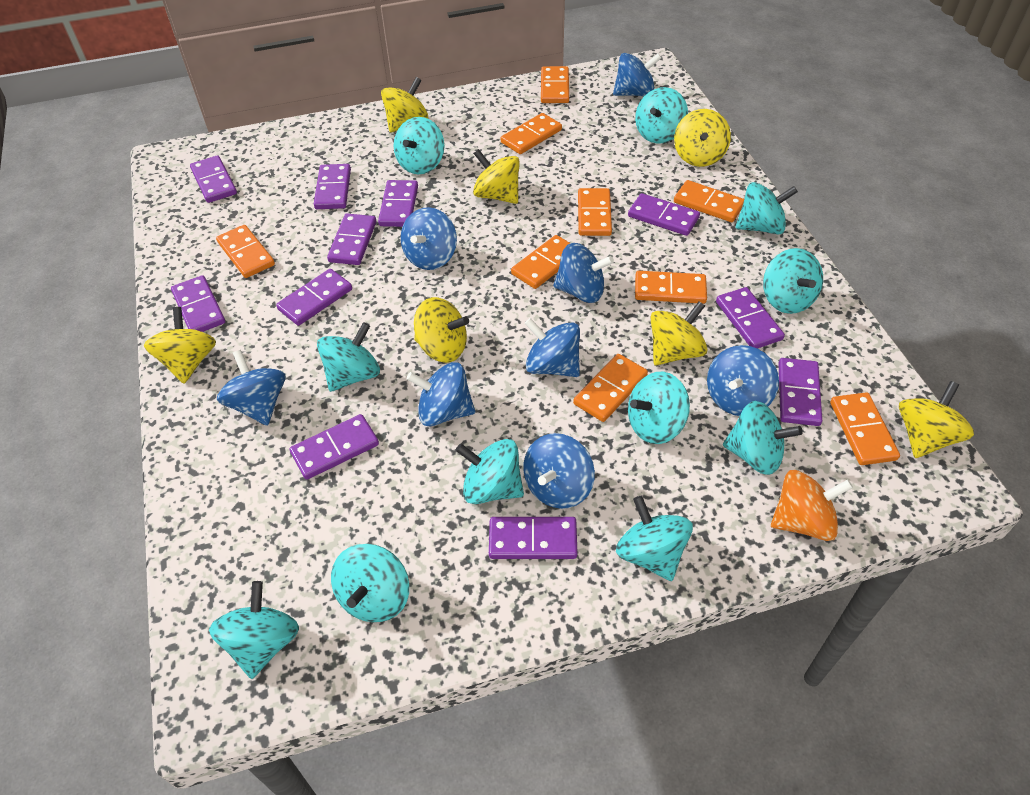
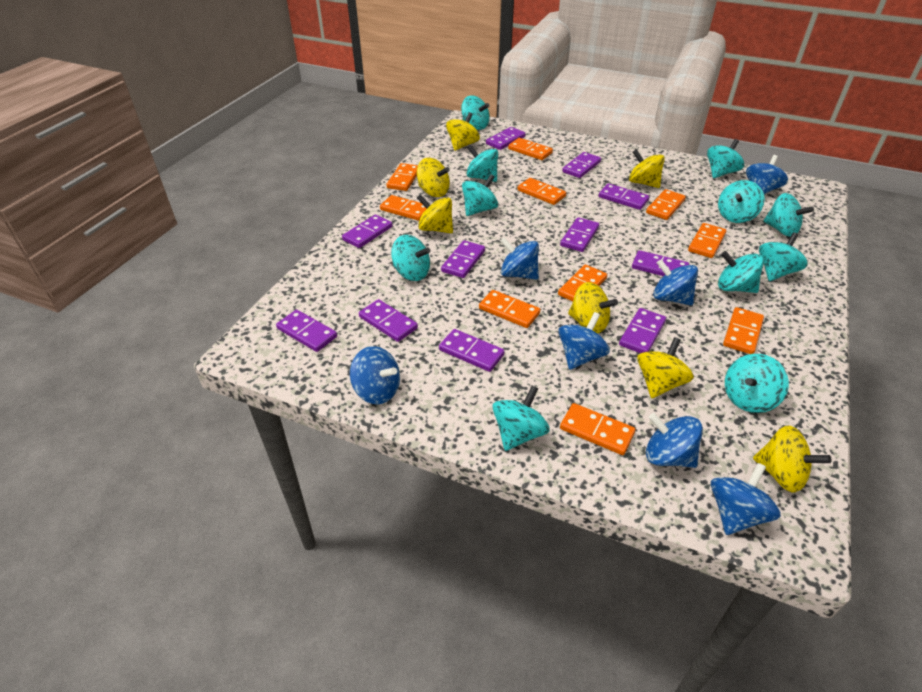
blue spinning top: 8 -> 7
orange domino: 9 -> 10
orange spinning top: 1 -> 0

